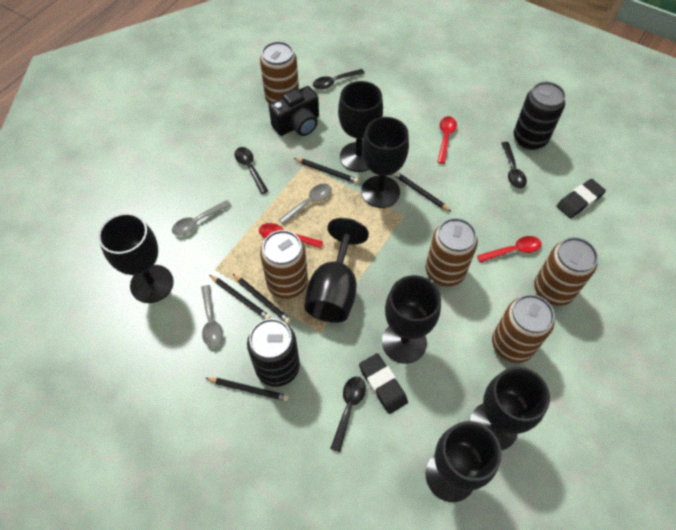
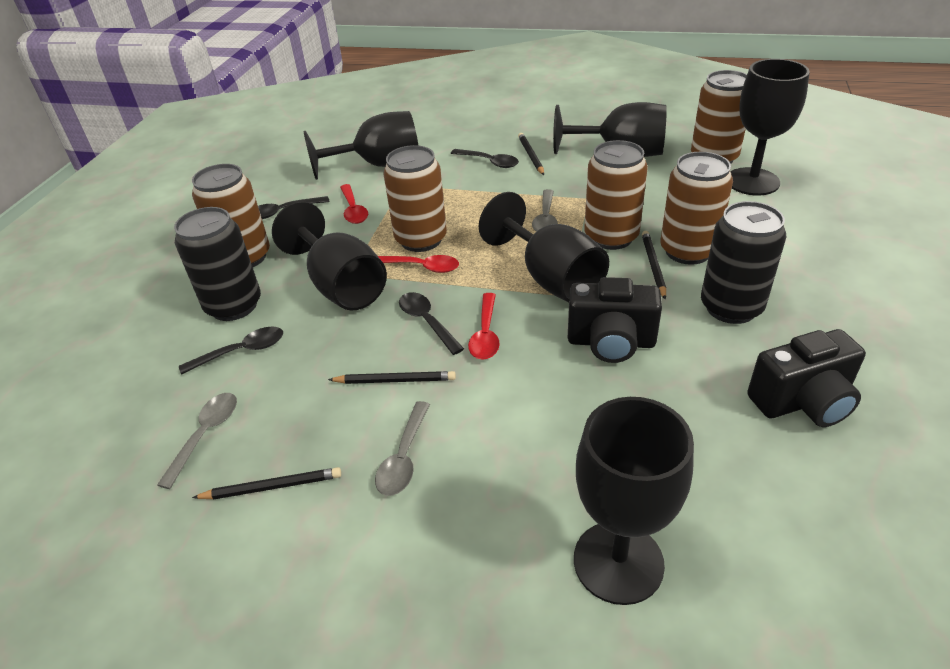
black camera: 1 -> 2
black eraser: 2 -> 0
black goblet: 7 -> 6
black pencil: 5 -> 4

